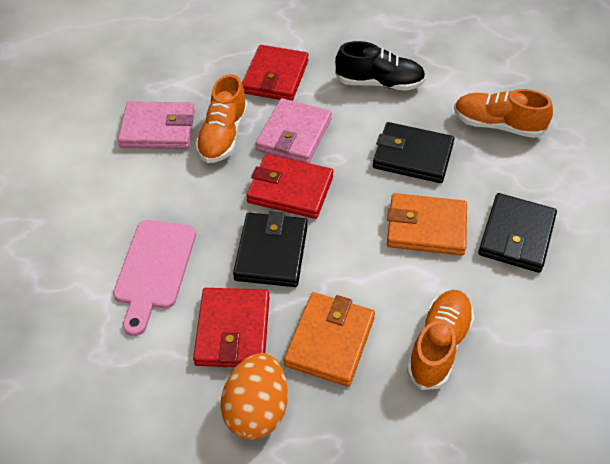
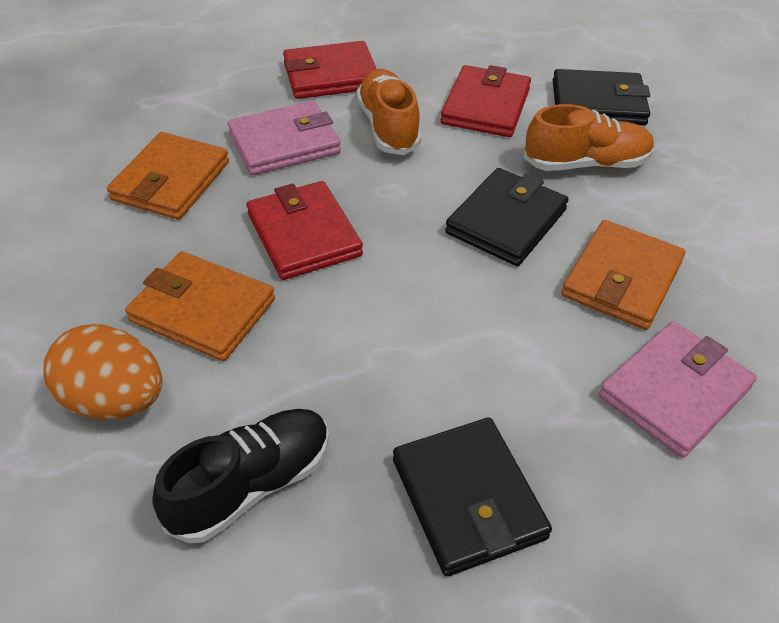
orange shoe: 3 -> 2
orange wallet: 2 -> 3
pink cutting board: 1 -> 0

